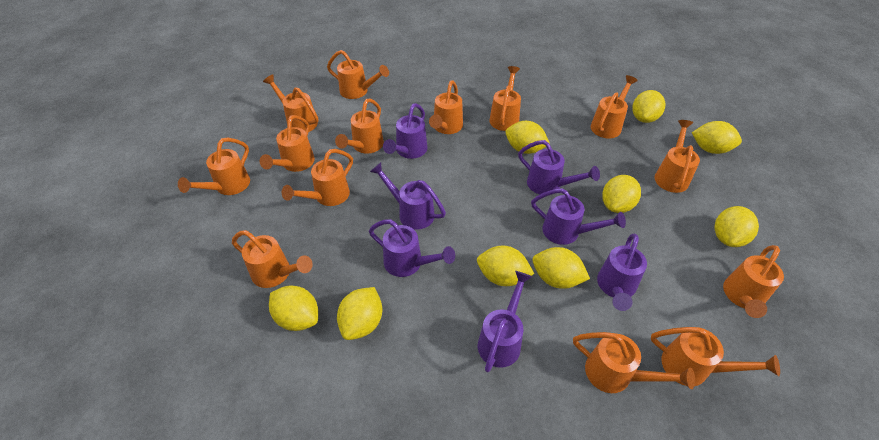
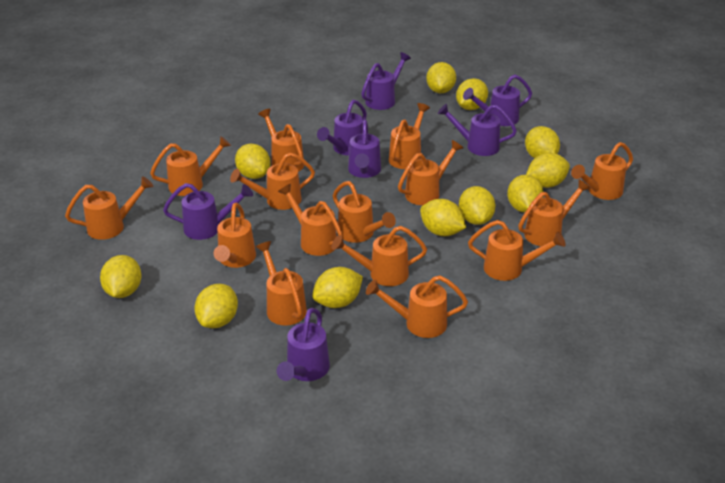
orange watering can: 14 -> 15
yellow lemon: 9 -> 11

